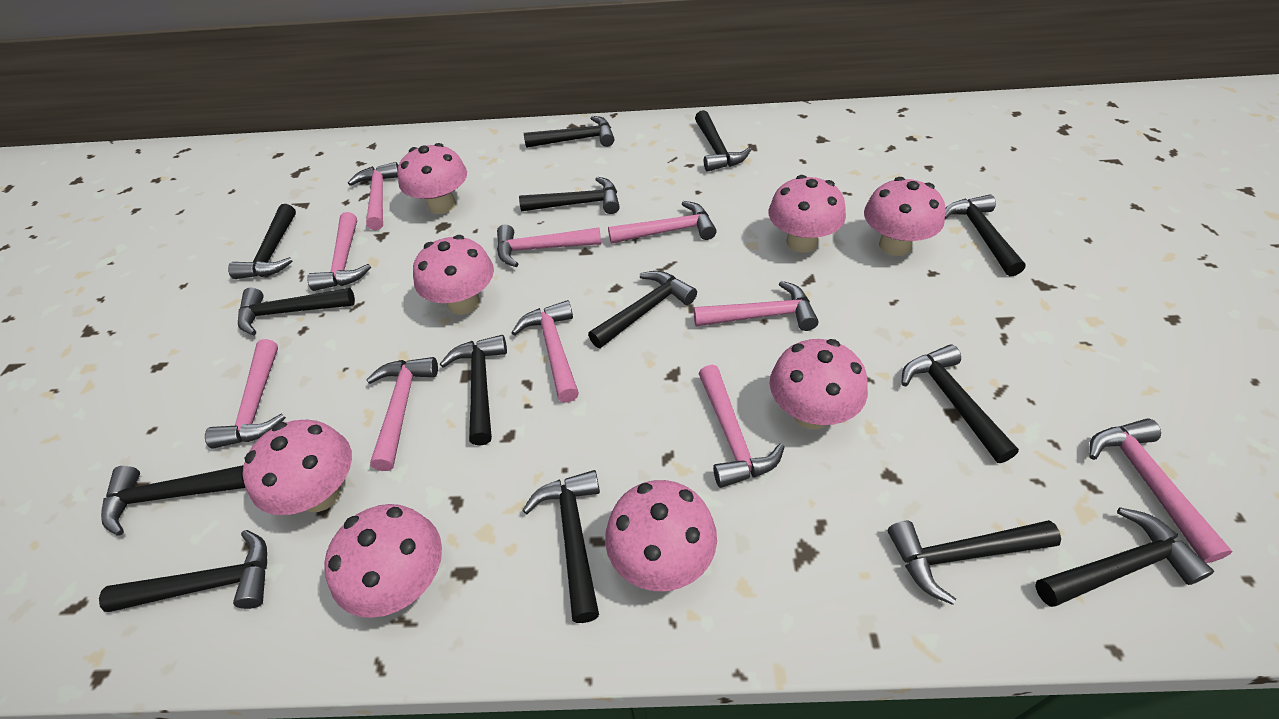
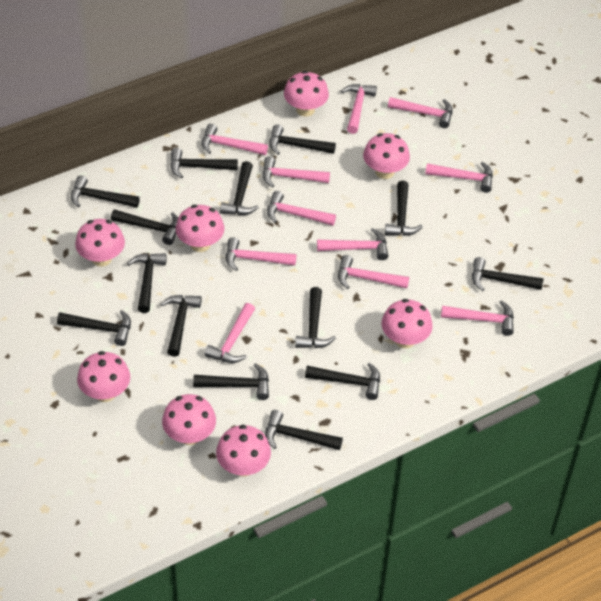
pink hammer: 10 -> 11

